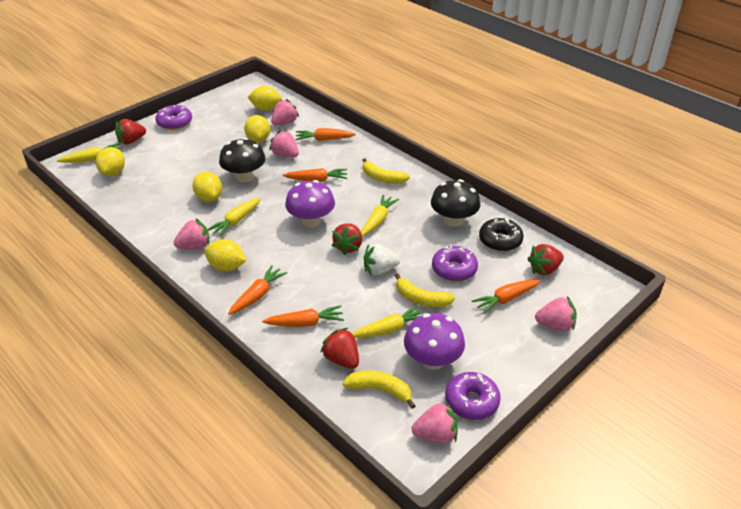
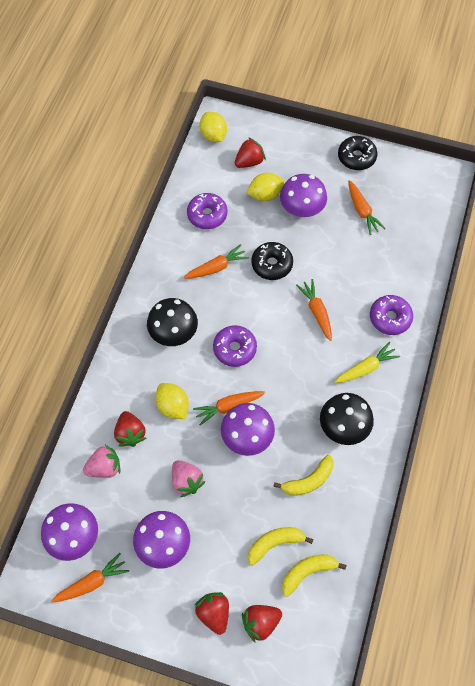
black donut: 1 -> 2
pink strawberry: 5 -> 2
purple mushroom: 2 -> 4
white strawberry: 1 -> 0
yellow carrot: 4 -> 1
yellow lemon: 5 -> 3

